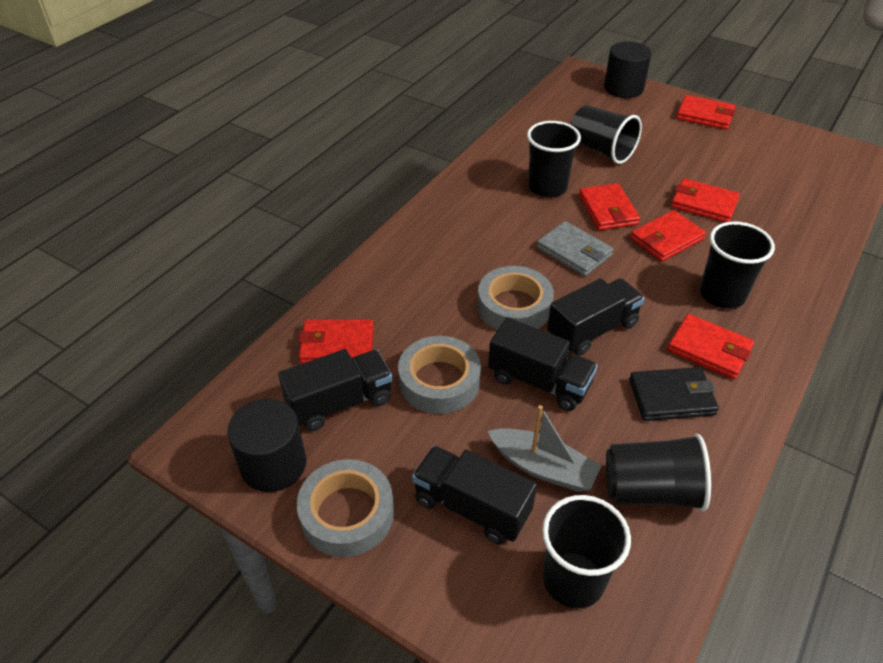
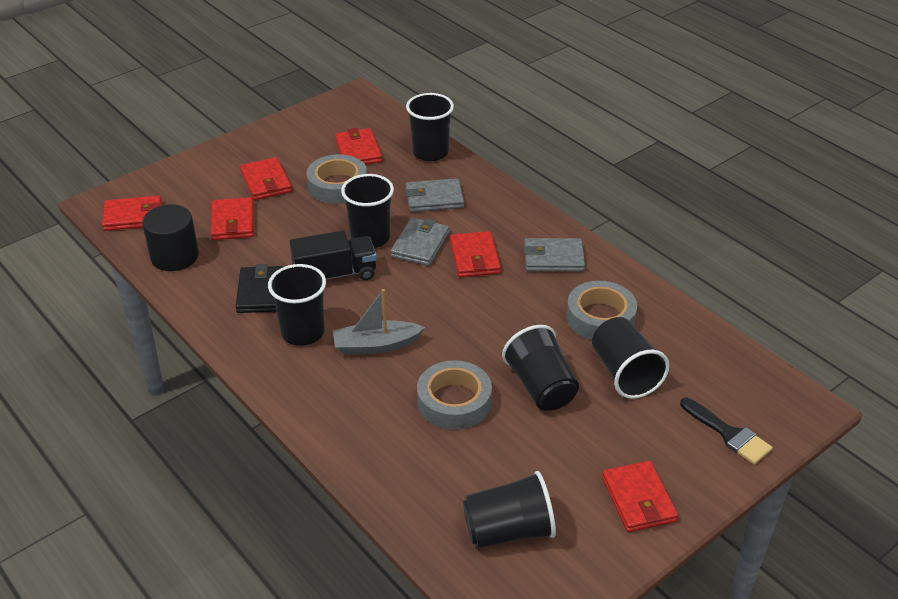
black brush: 0 -> 1
black cup: 5 -> 6
black cylinder: 2 -> 1
black truck: 4 -> 1
grey wallet: 1 -> 3

